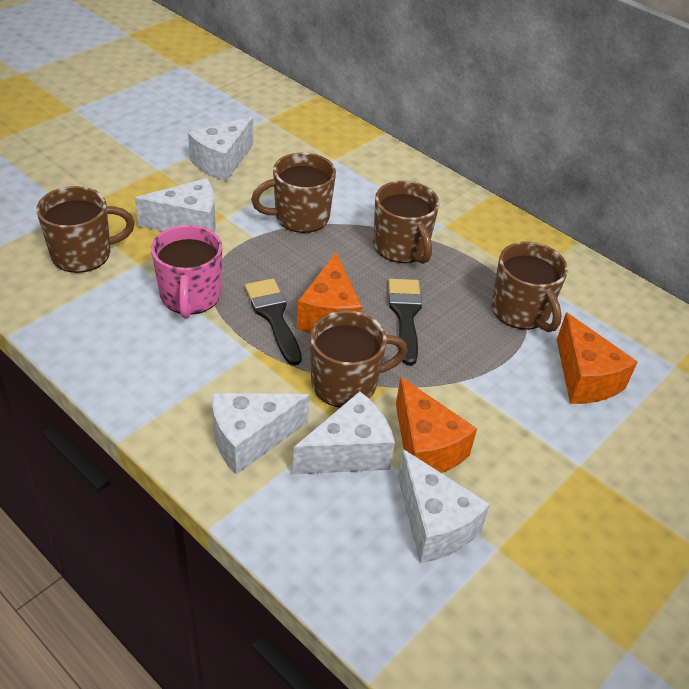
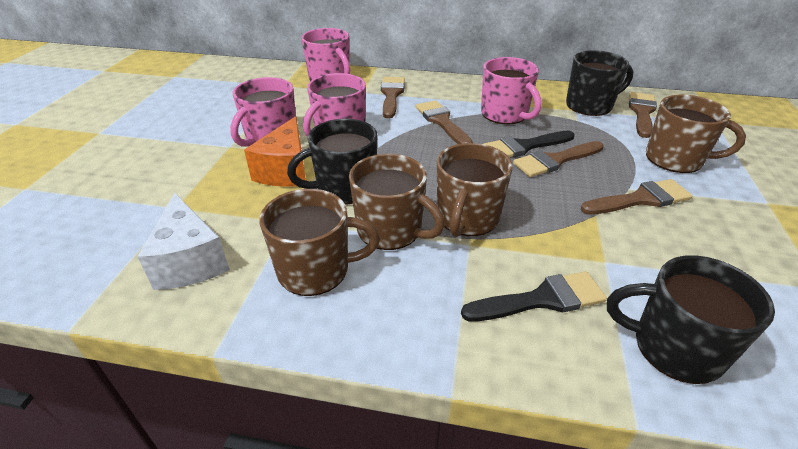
black mug: 0 -> 3
brown brush: 0 -> 5
brown mug: 5 -> 4
orange cheese: 3 -> 1
pink mug: 1 -> 4
white cheese: 5 -> 1

